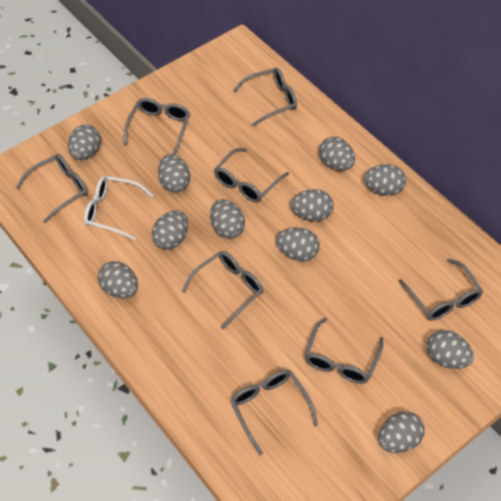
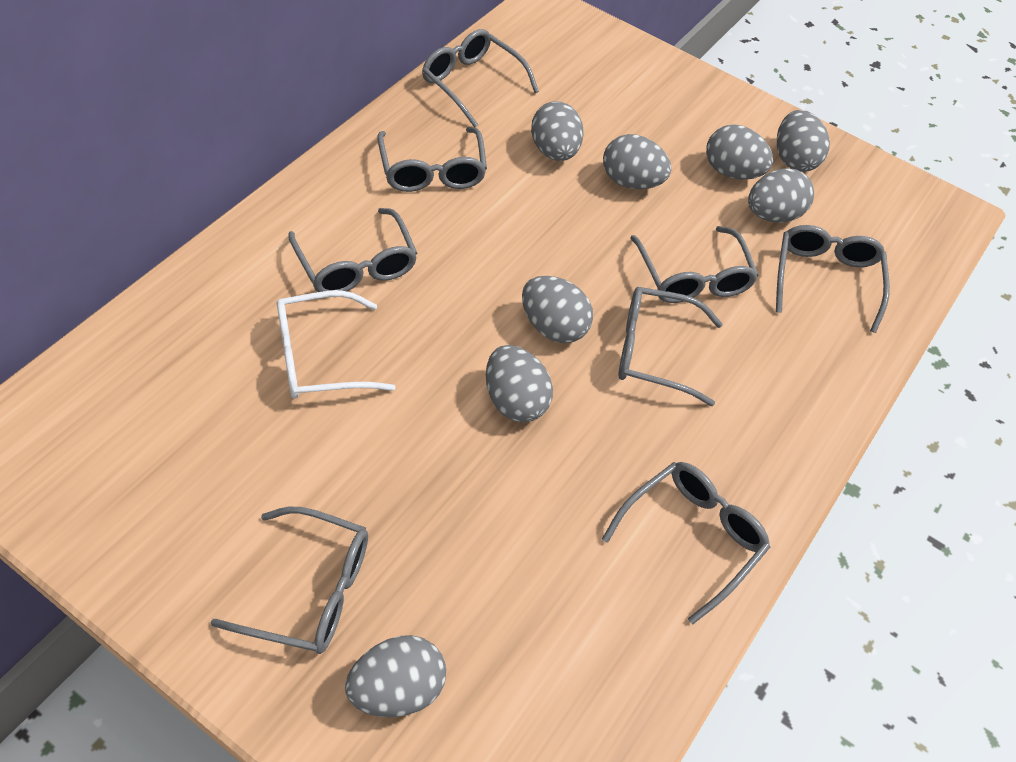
grey egg: 11 -> 8

